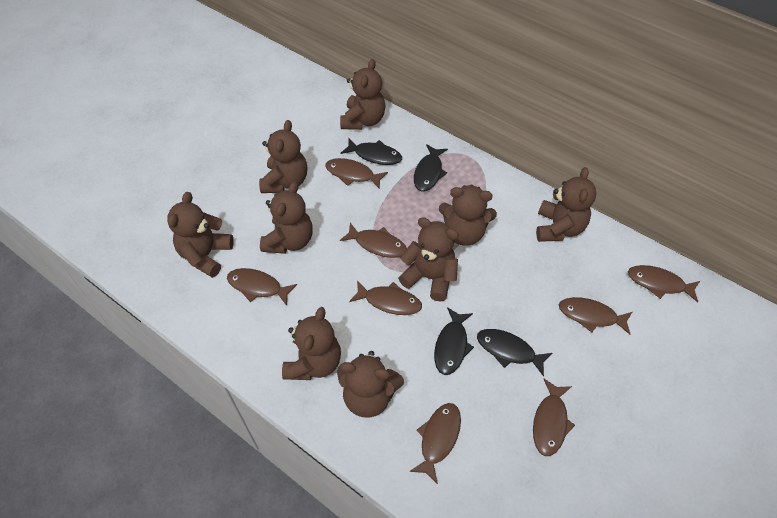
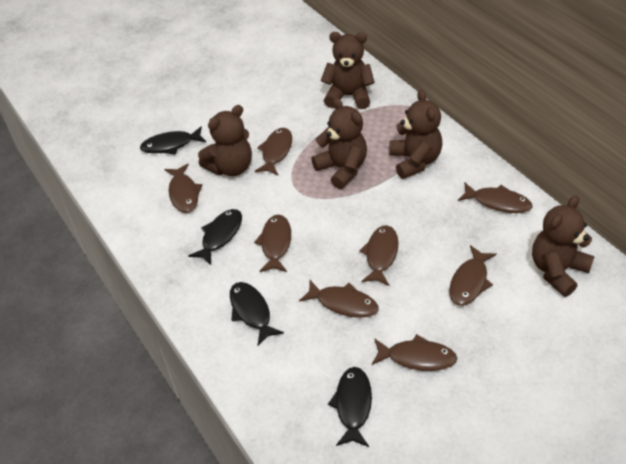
brown teddy bear: 9 -> 5

